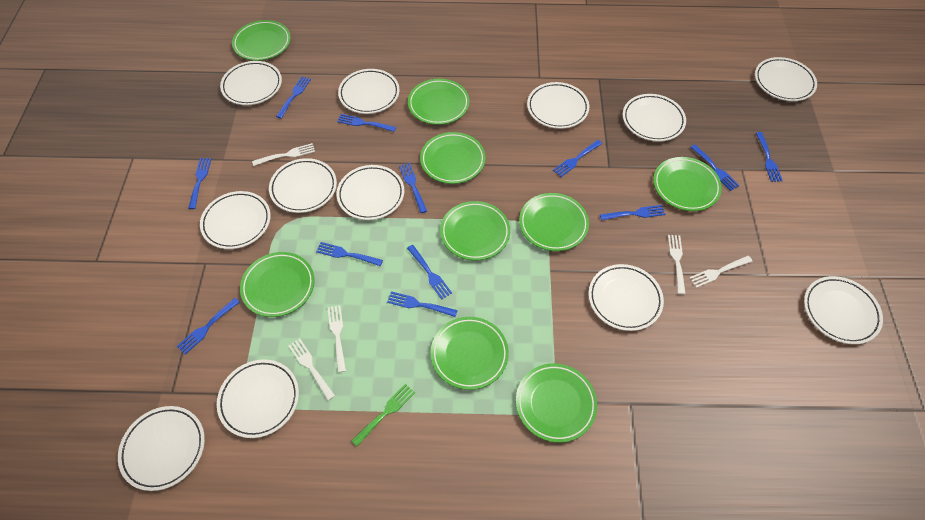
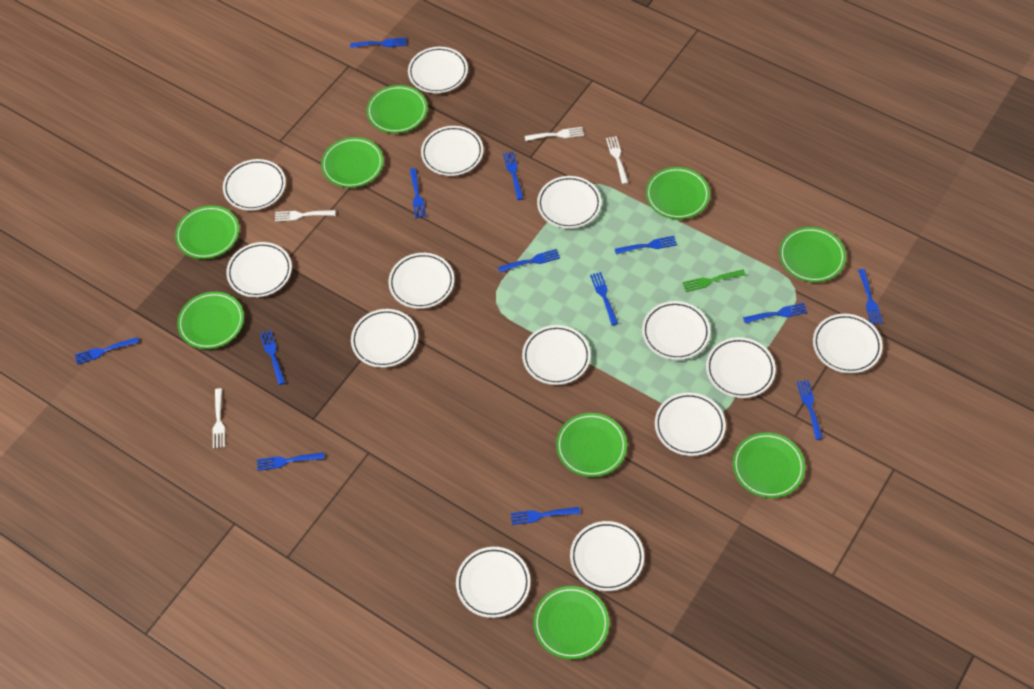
blue fork: 12 -> 13
white fork: 5 -> 4
white plate: 12 -> 14

